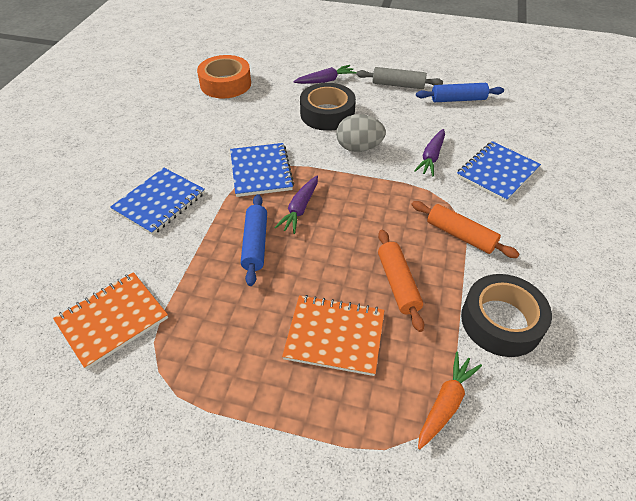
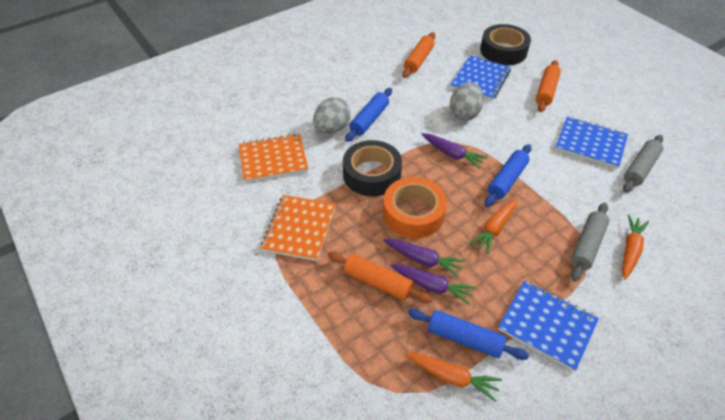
blue rolling pin: 2 -> 3
grey egg: 1 -> 2
grey rolling pin: 1 -> 2
orange carrot: 1 -> 3
orange rolling pin: 2 -> 3

